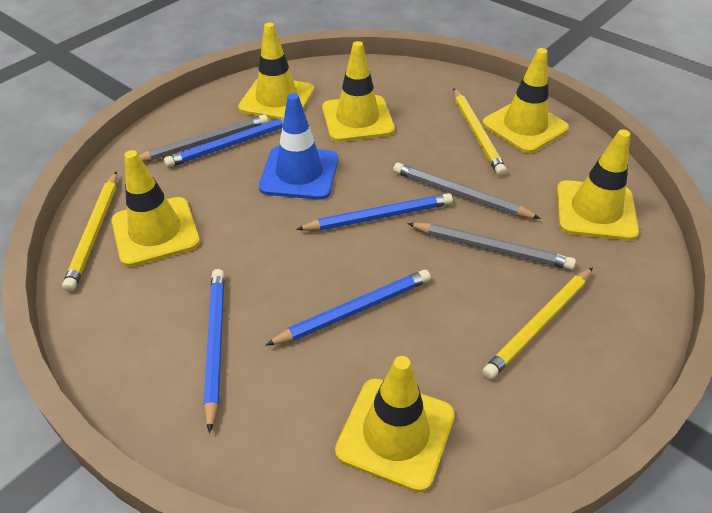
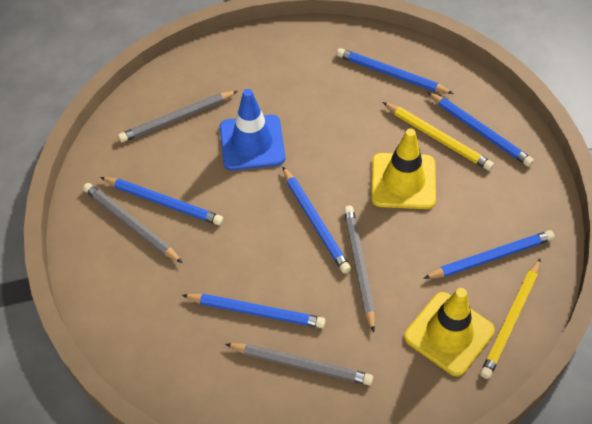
blue pencil: 4 -> 6
grey pencil: 3 -> 4
yellow pencil: 3 -> 2
yellow traffic cone: 6 -> 2

